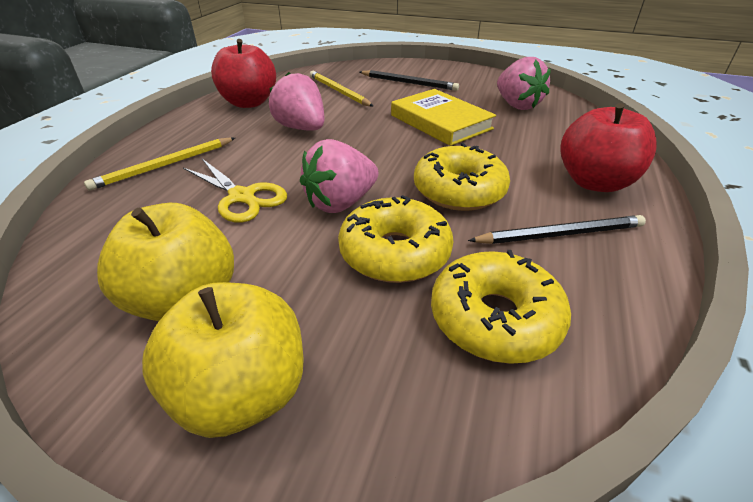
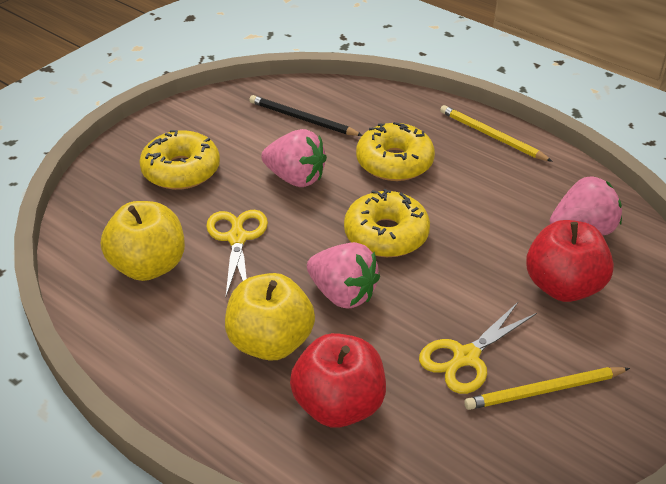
black pencil: 2 -> 1
yellow book: 1 -> 0
yellow scissors: 1 -> 2

